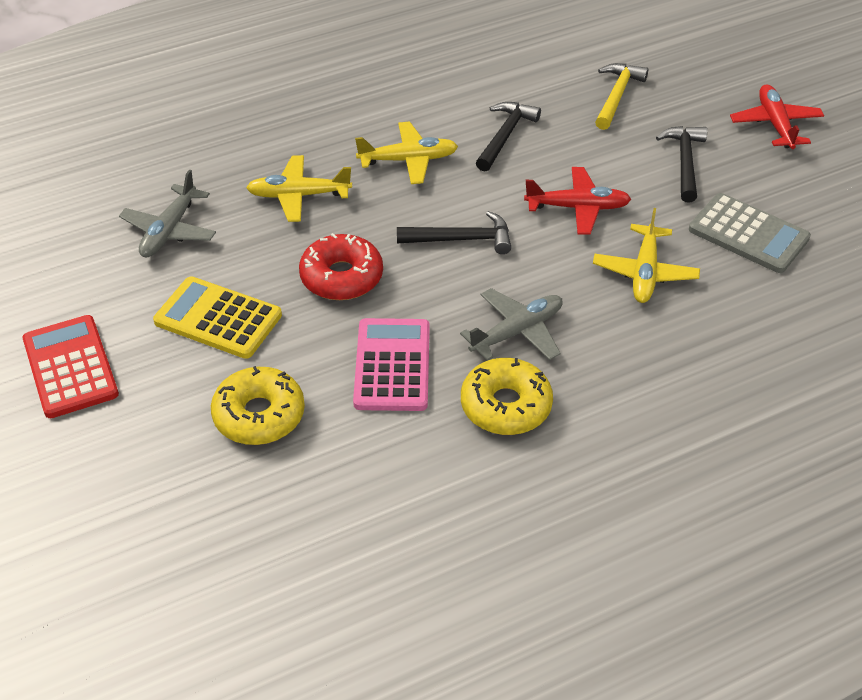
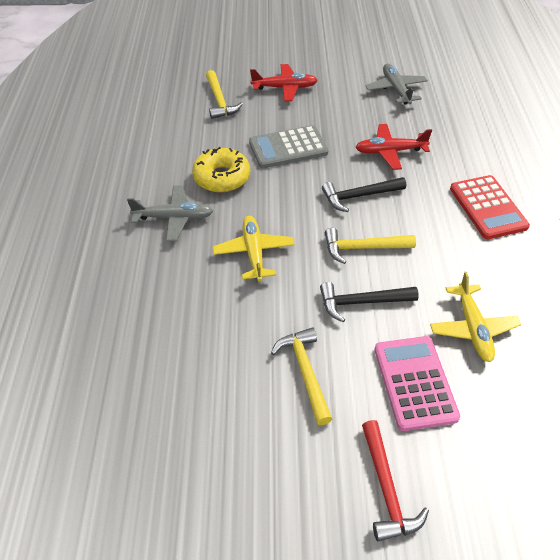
black hammer: 3 -> 2
red donut: 1 -> 0
red hammer: 0 -> 1
yellow calculator: 1 -> 0
yellow donut: 2 -> 1
yellow hammer: 1 -> 3
yellow plane: 3 -> 2

